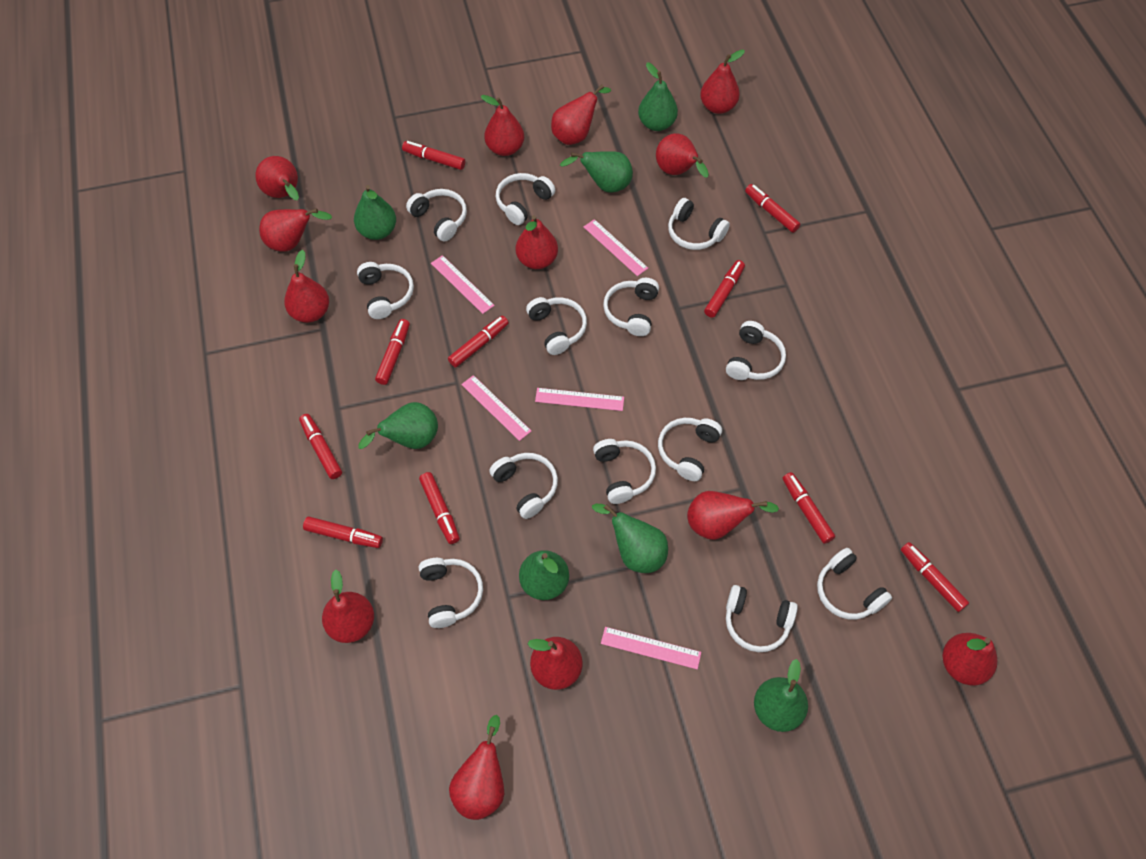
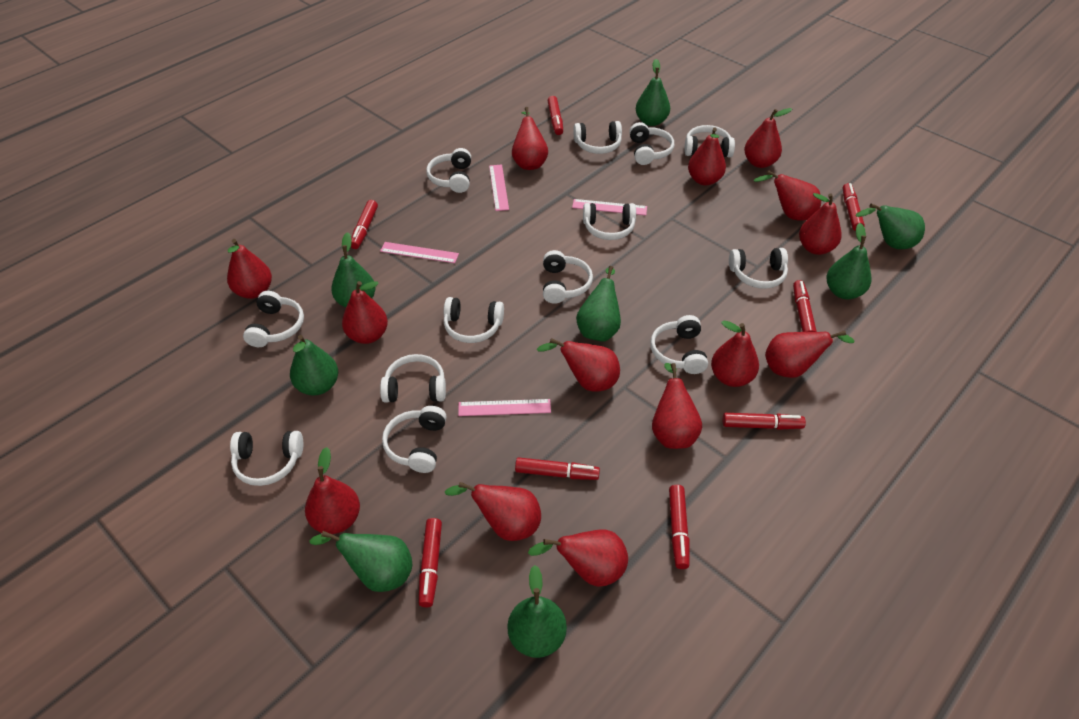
green pear: 7 -> 8
pink ruler: 5 -> 4
red marker: 10 -> 8
red pear: 13 -> 14

